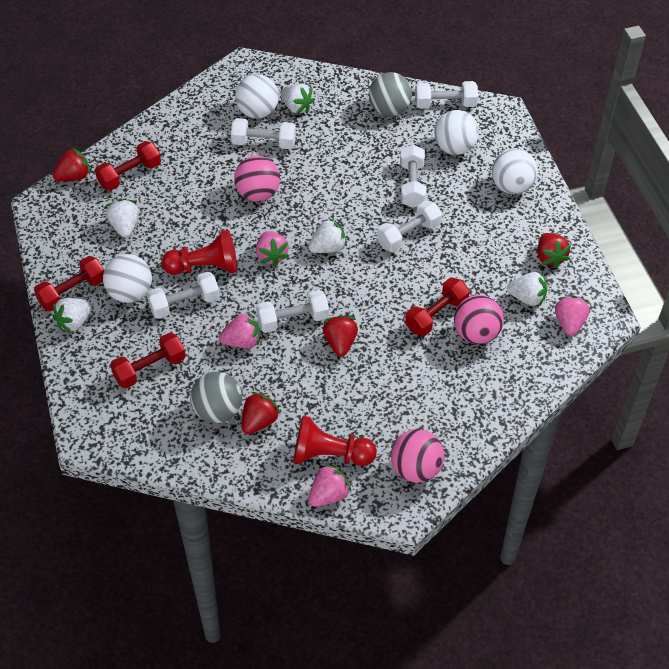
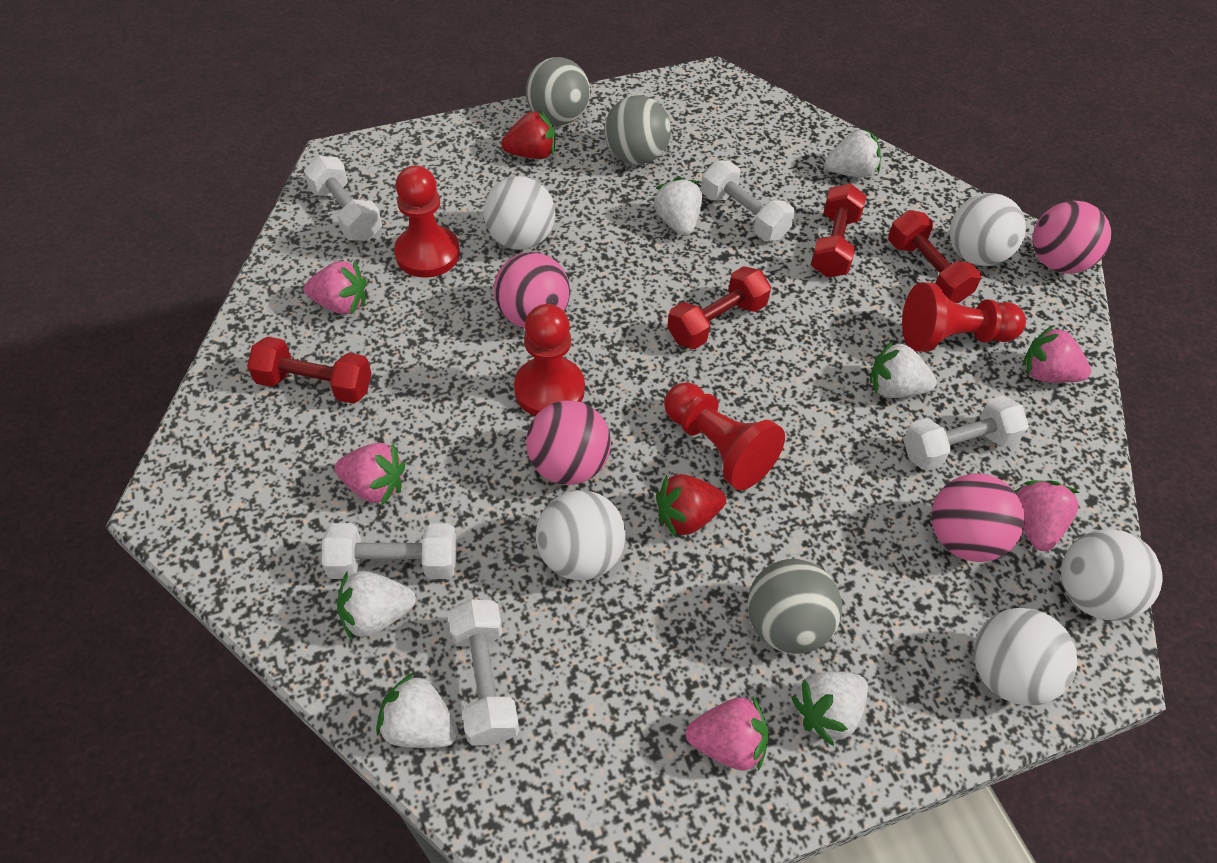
grey ball: 2 -> 3
pink ball: 3 -> 4
pink strawberry: 4 -> 5
red pawn: 2 -> 4
red strawberry: 4 -> 2
white ball: 4 -> 5
white dumbbell: 6 -> 5
white strawberry: 5 -> 6

